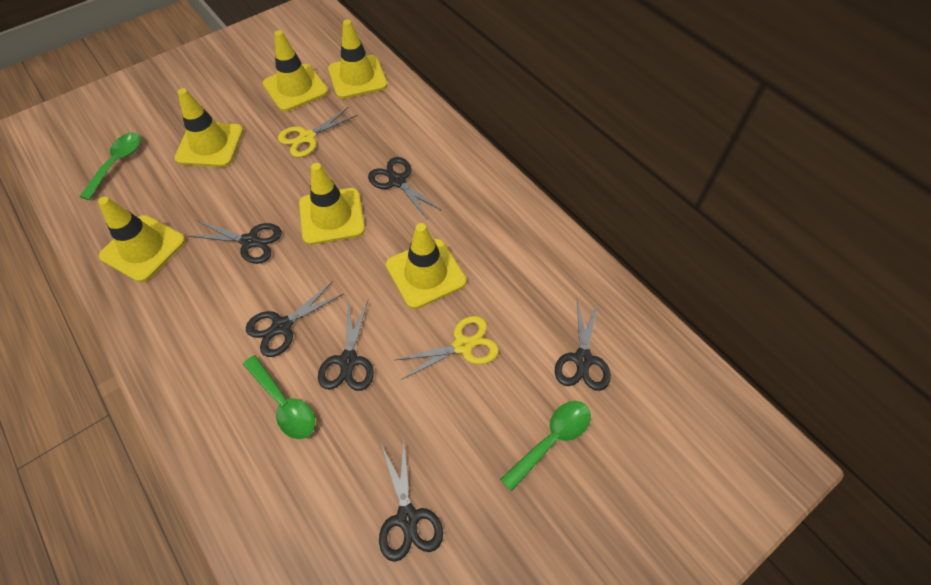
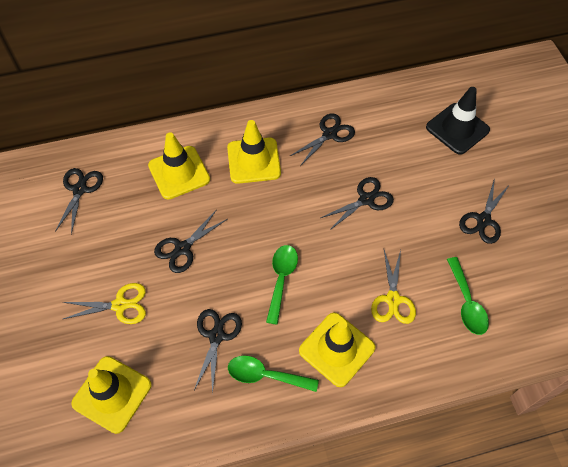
black traffic cone: 0 -> 1
yellow traffic cone: 6 -> 4

